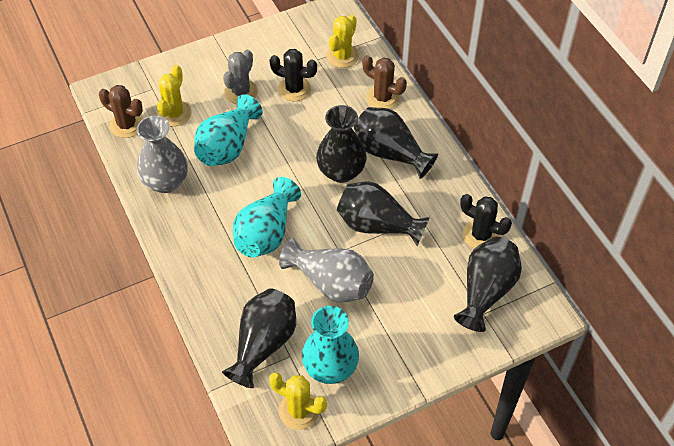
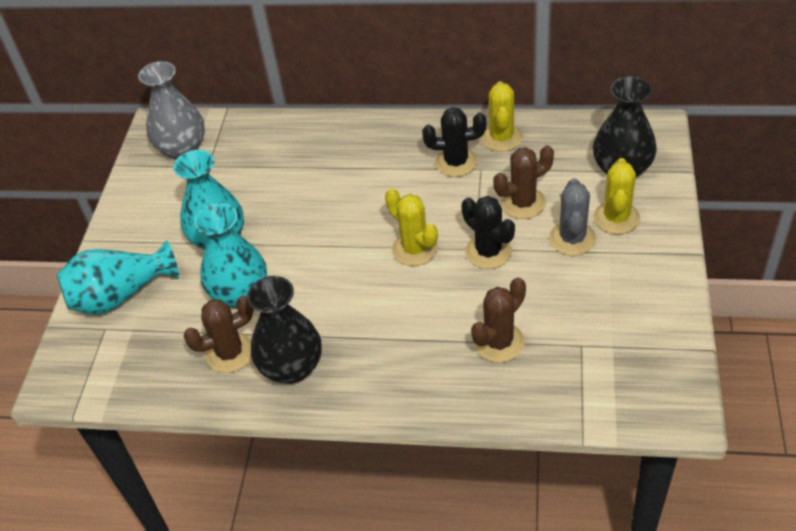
black vase: 5 -> 2
brown cactus: 2 -> 3
grey vase: 2 -> 1

